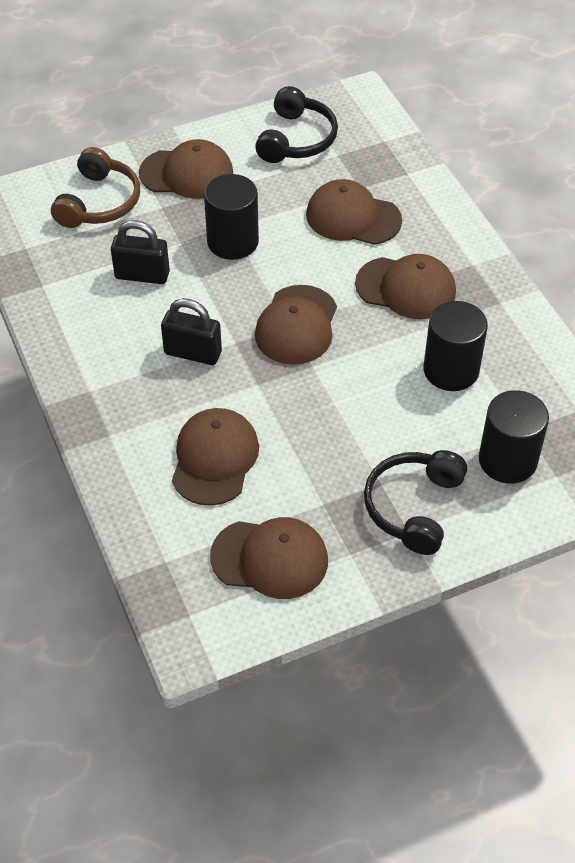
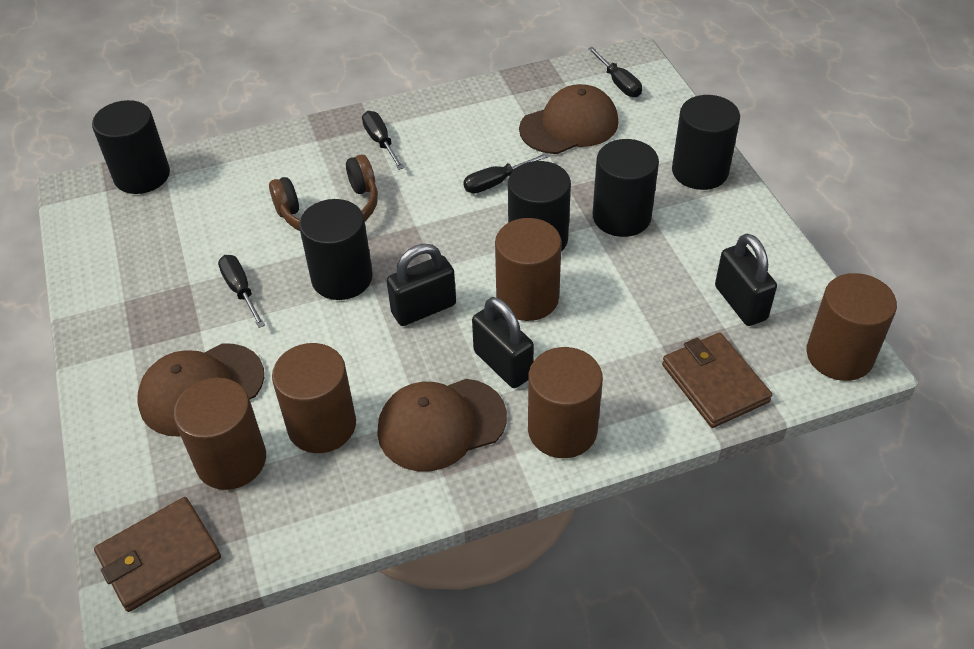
black cylinder: 3 -> 5
black headphones: 2 -> 0
black padlock: 2 -> 3
black screwdriver: 0 -> 4
brown cap: 6 -> 3
brown cylinder: 0 -> 5
brown wallet: 0 -> 2

